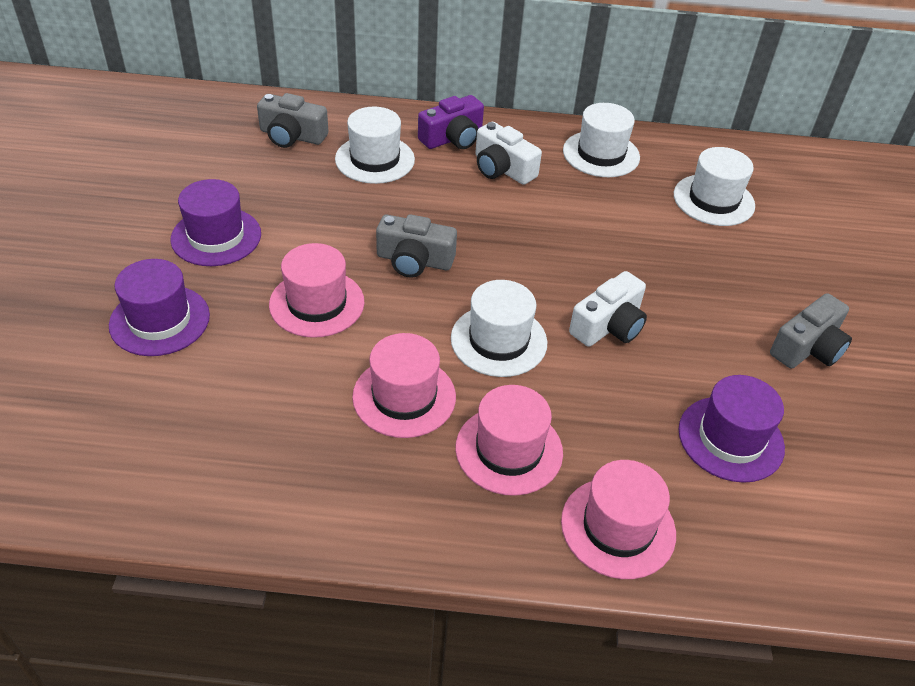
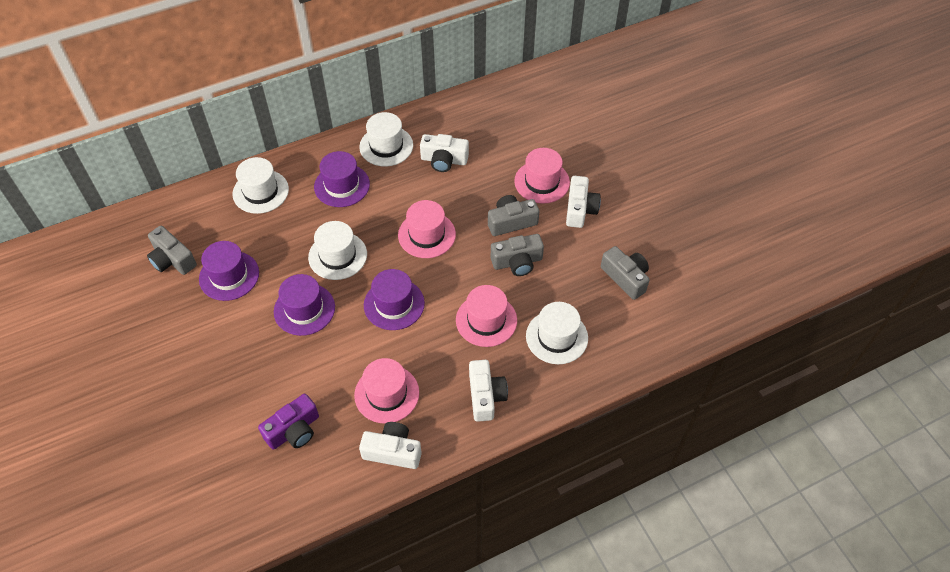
grey camera: 3 -> 4
purple hat: 3 -> 4
white camera: 2 -> 4

